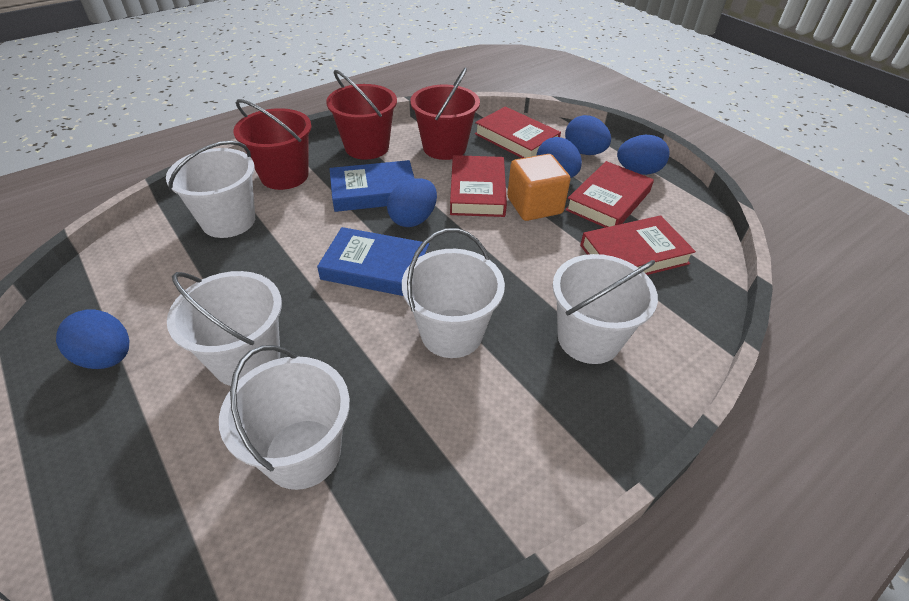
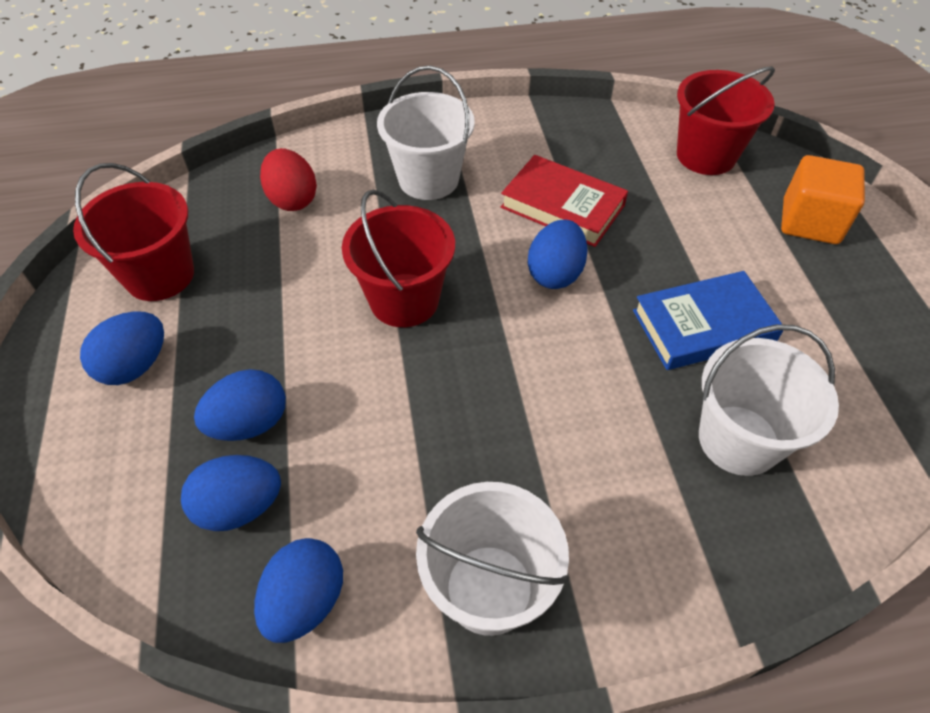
blue book: 2 -> 1
red book: 4 -> 1
red egg: 0 -> 1
white bucket: 5 -> 3

